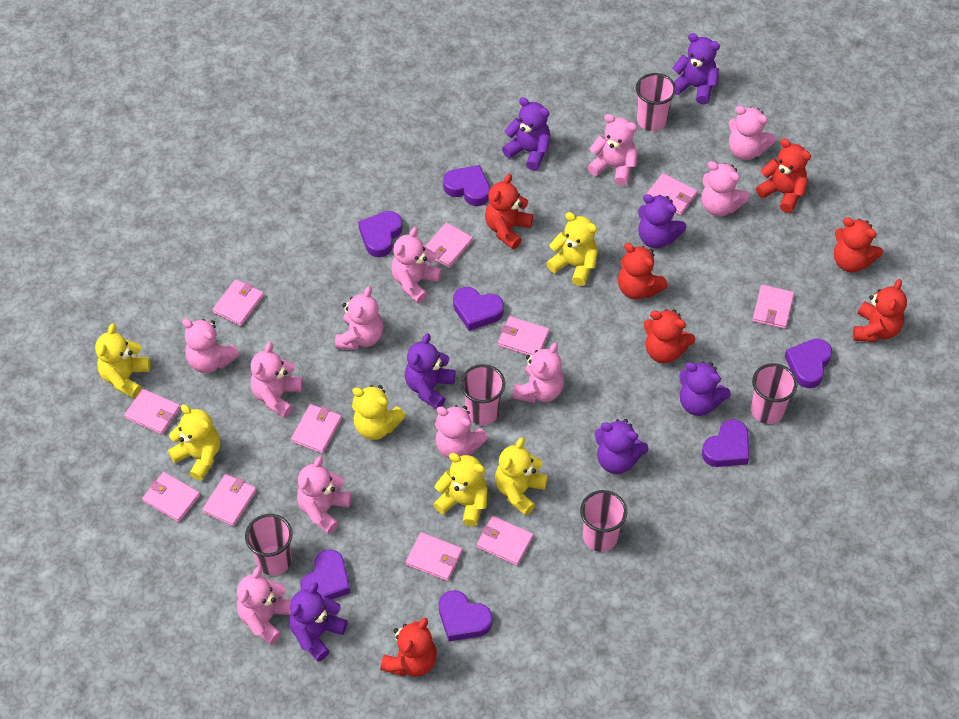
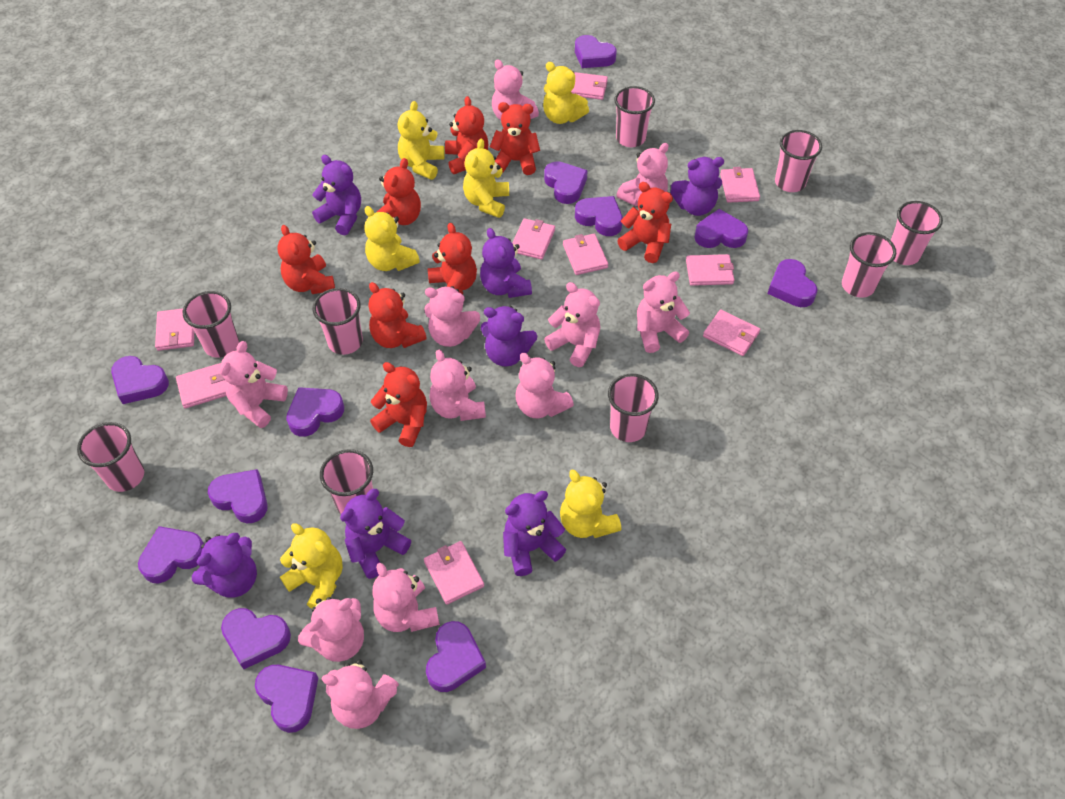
pink cup: 5 -> 9
pink wallet: 11 -> 9
purple heart: 7 -> 12
red teddy bear: 7 -> 8

